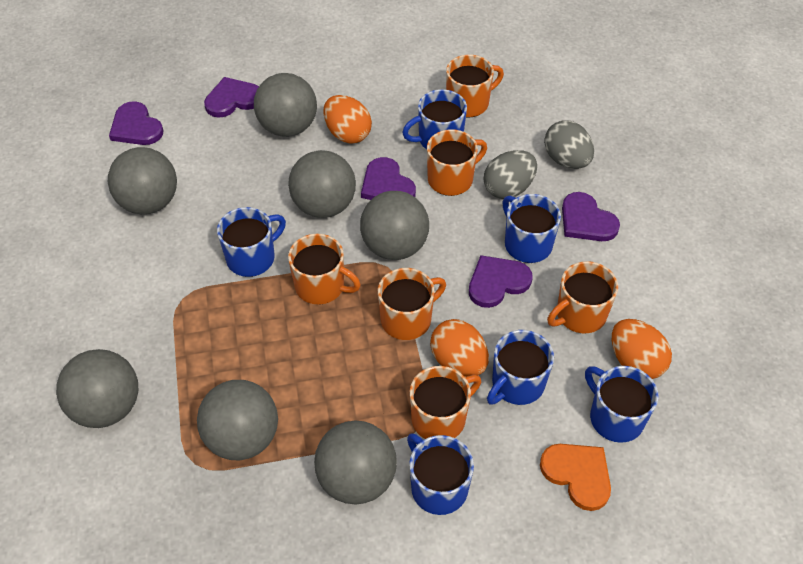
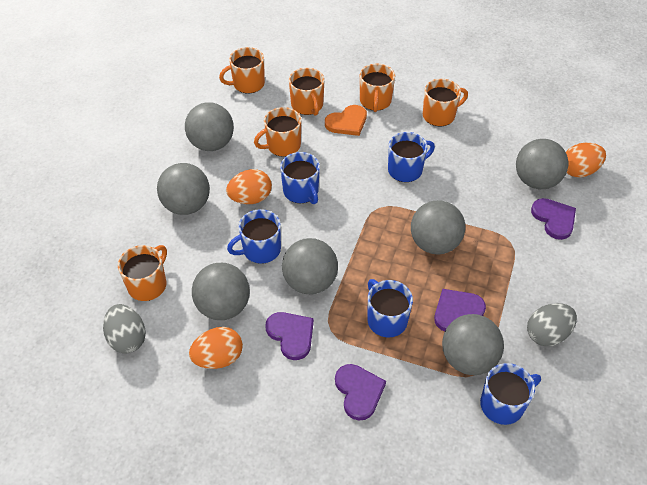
blue mug: 6 -> 5
purple heart: 5 -> 4

